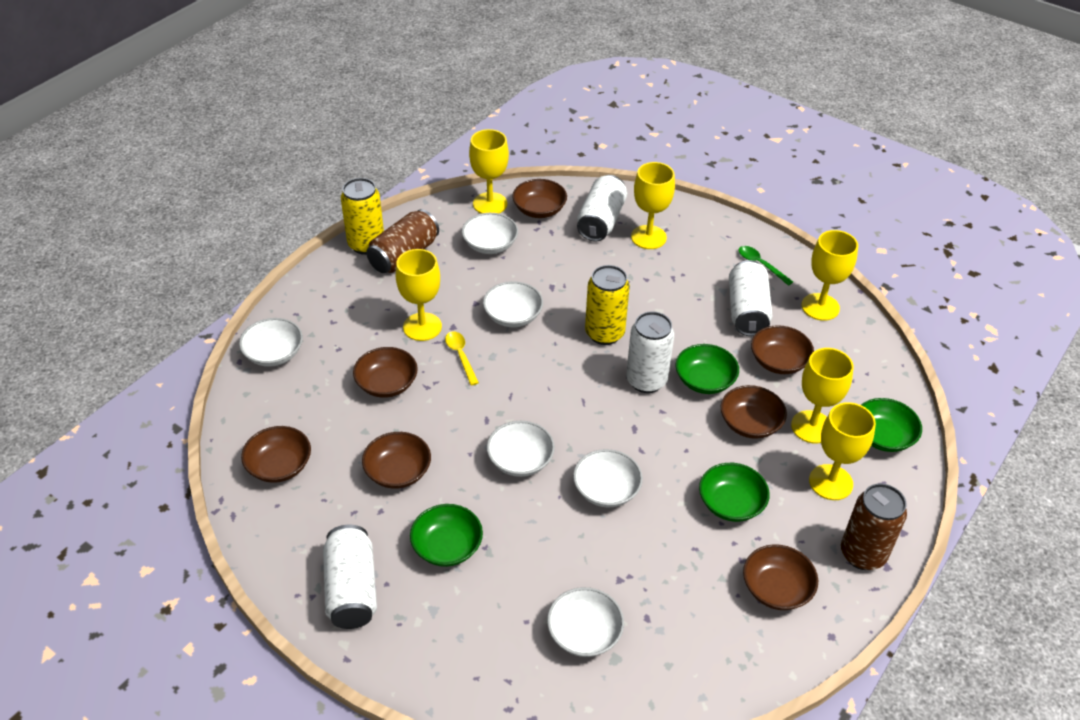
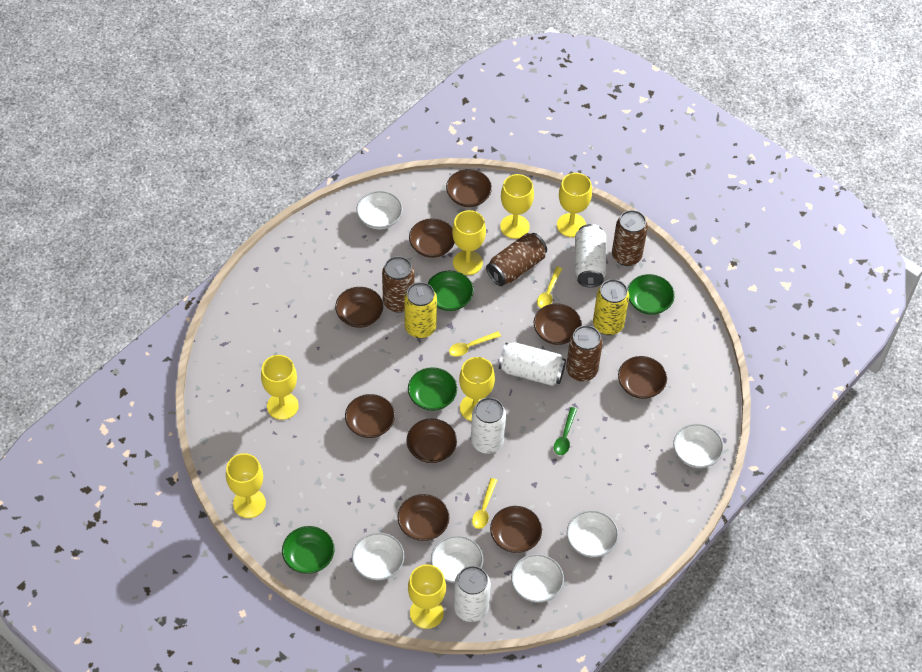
brown bowl: 7 -> 9
brown can: 2 -> 4
yellow goblet: 6 -> 7
yellow spoon: 1 -> 3

